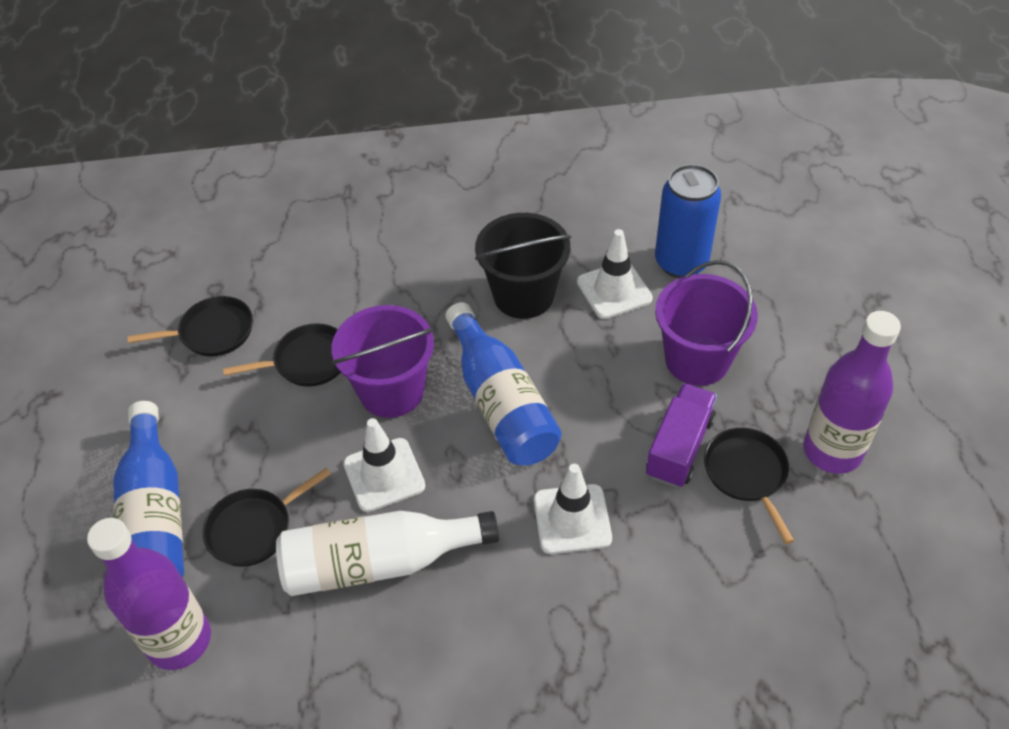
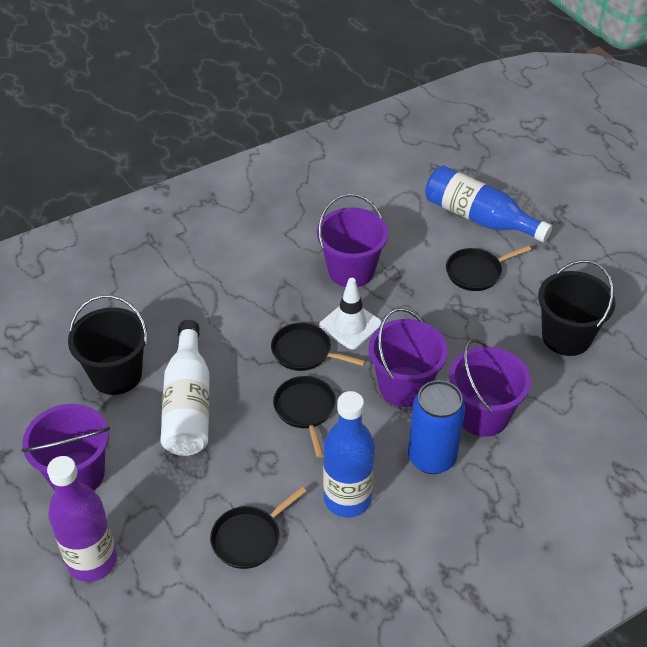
black bucket: 1 -> 2
purple bottle: 2 -> 1
purple bucket: 2 -> 4
purple truck: 1 -> 0
white traffic cone: 3 -> 1

